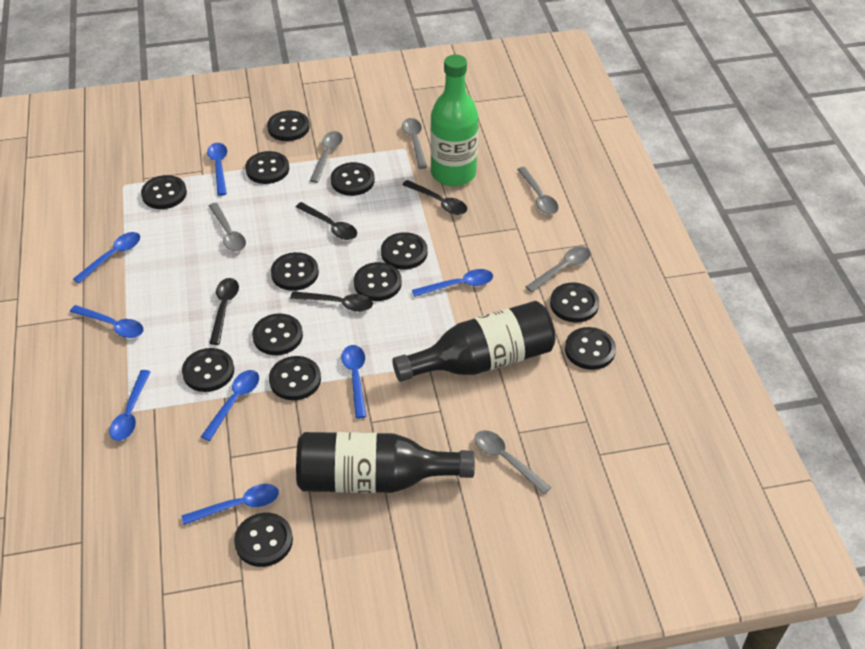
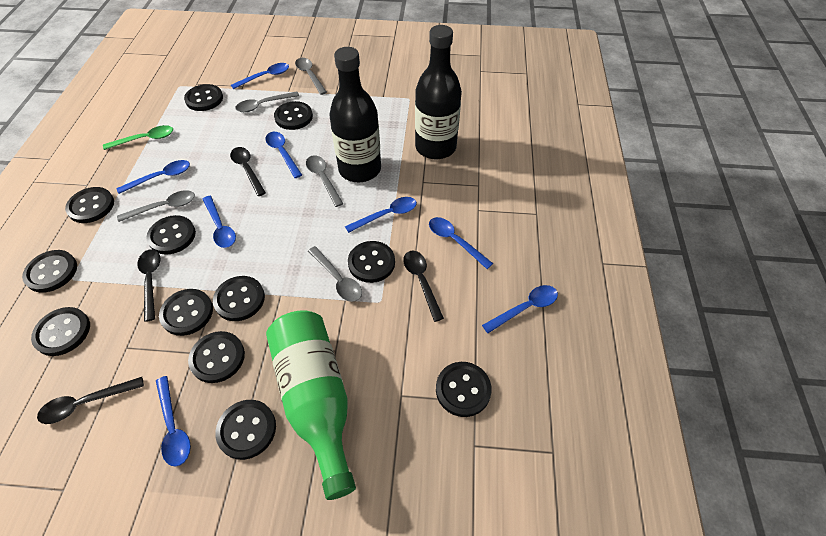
black button: 13 -> 12
green spoon: 0 -> 1
grey spoon: 6 -> 5

